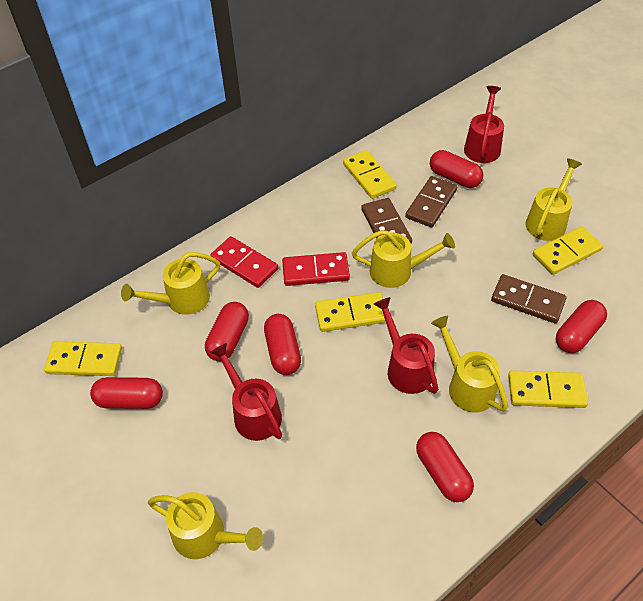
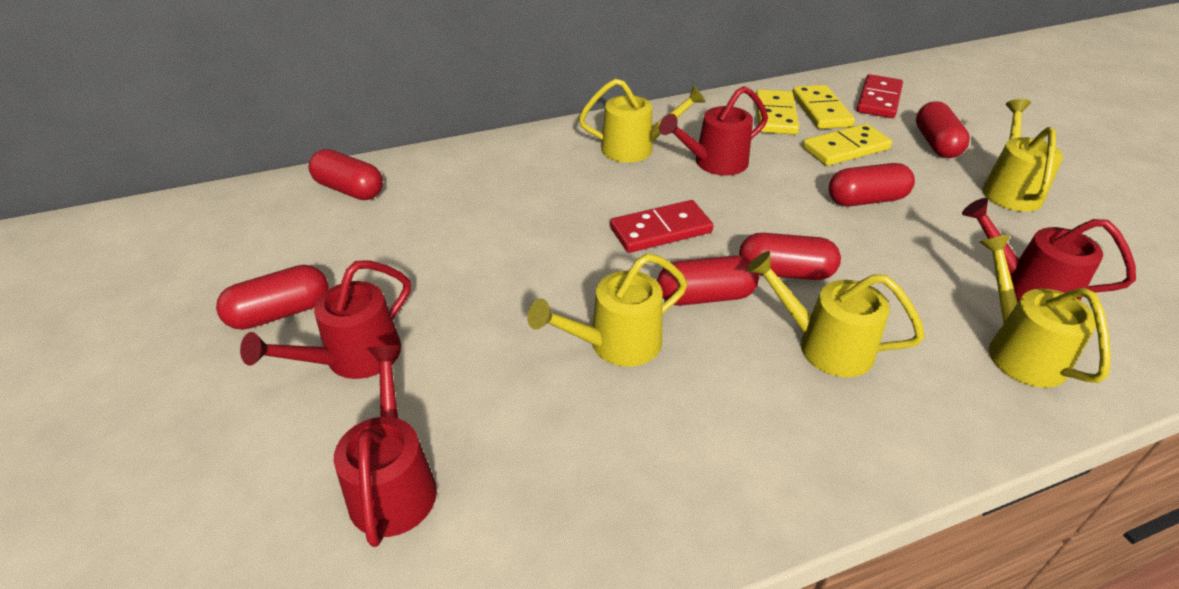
brown domino: 3 -> 0
red watering can: 3 -> 4
yellow domino: 5 -> 3

